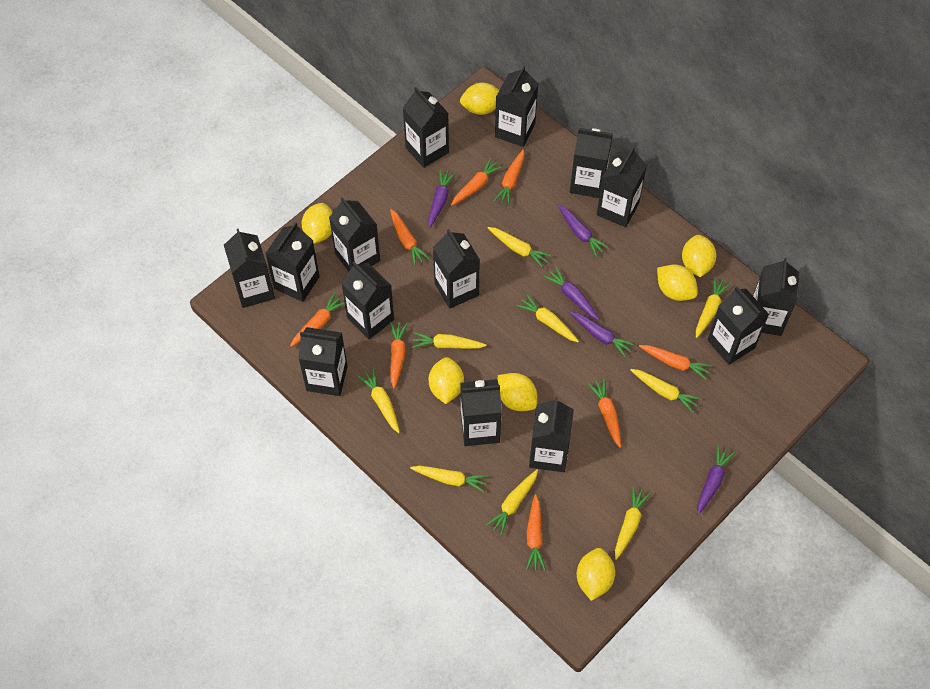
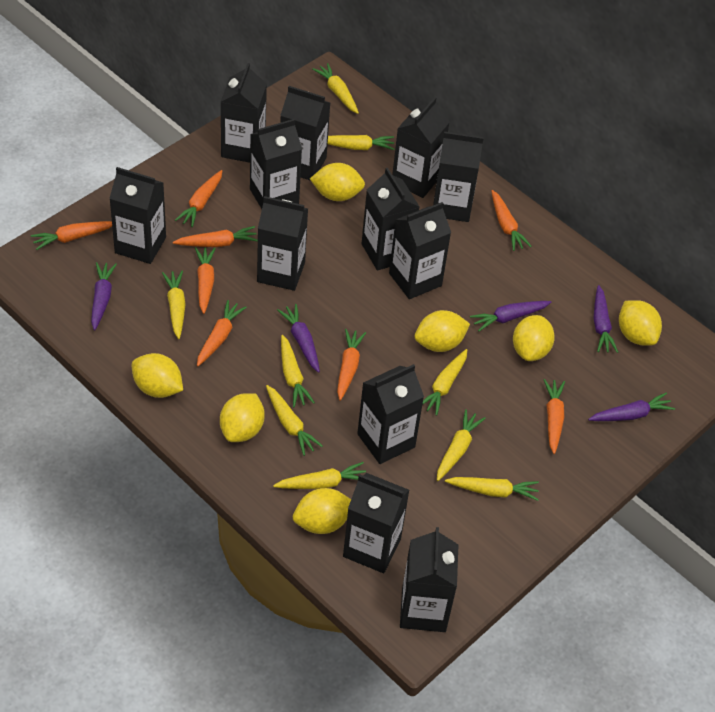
black carton: 14 -> 12

